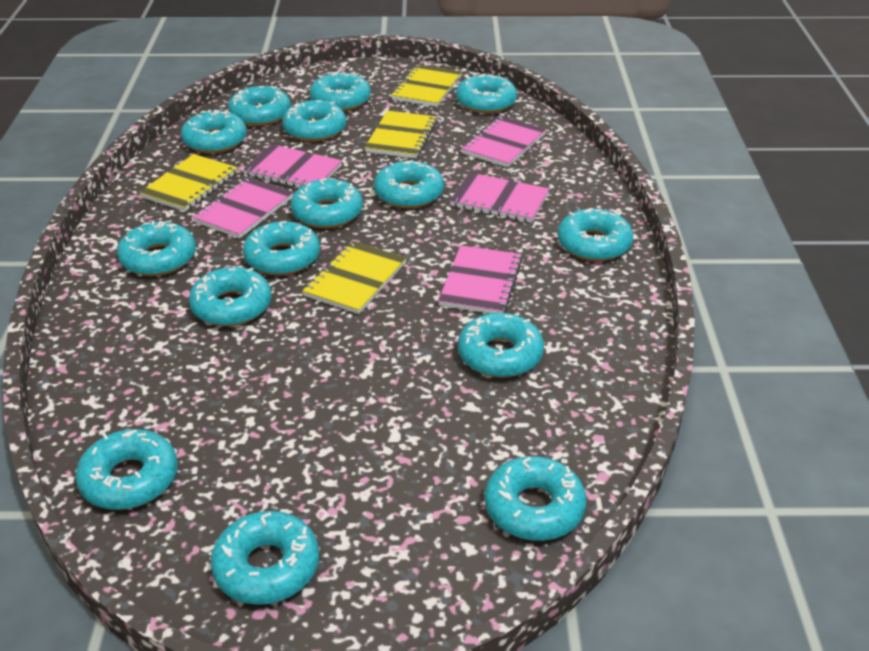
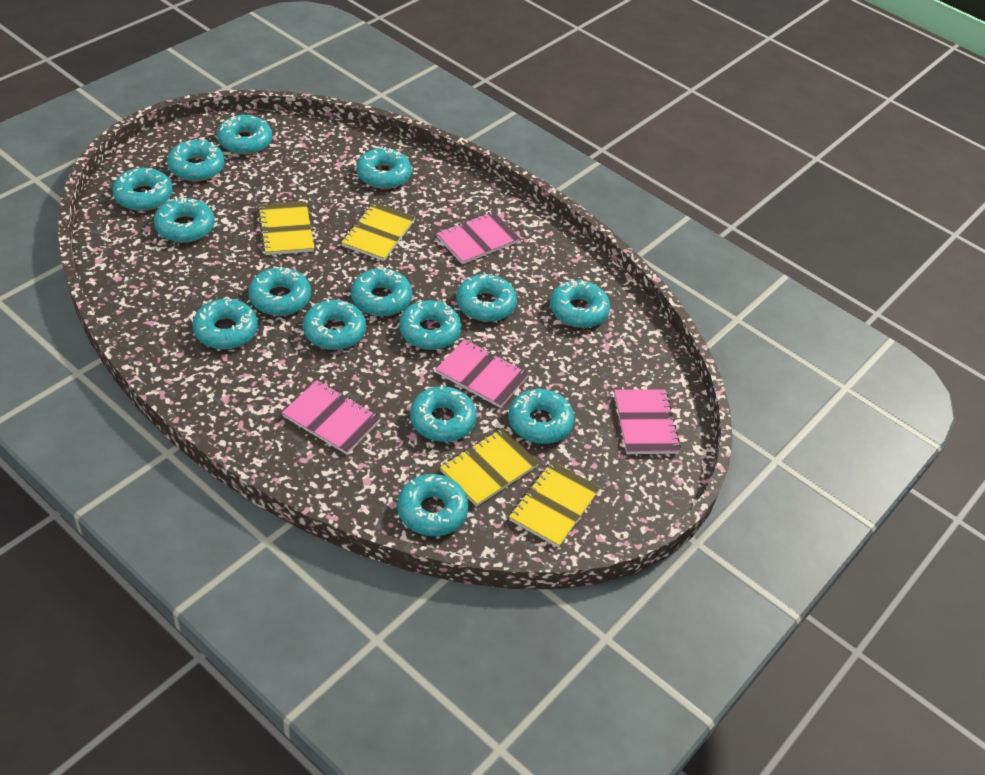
pink notebook: 5 -> 4

